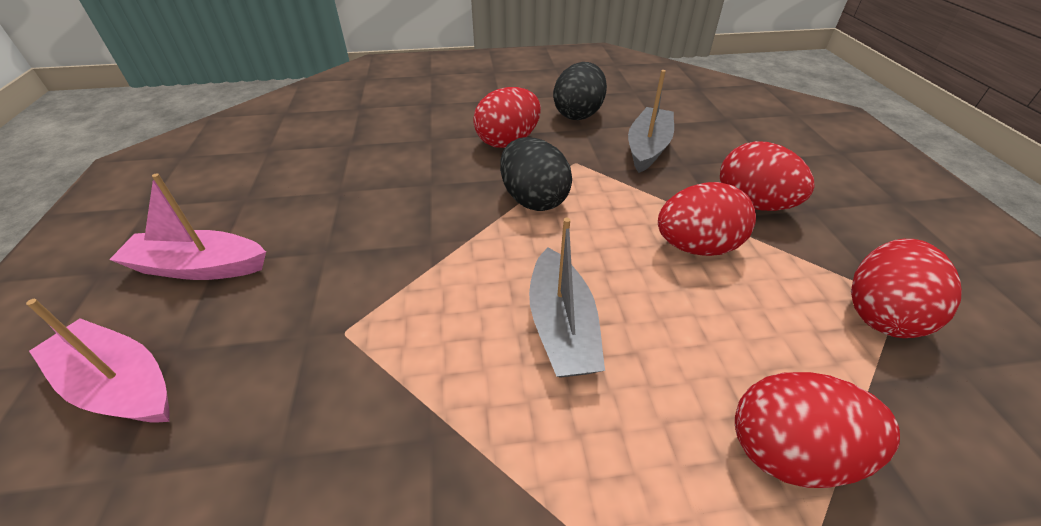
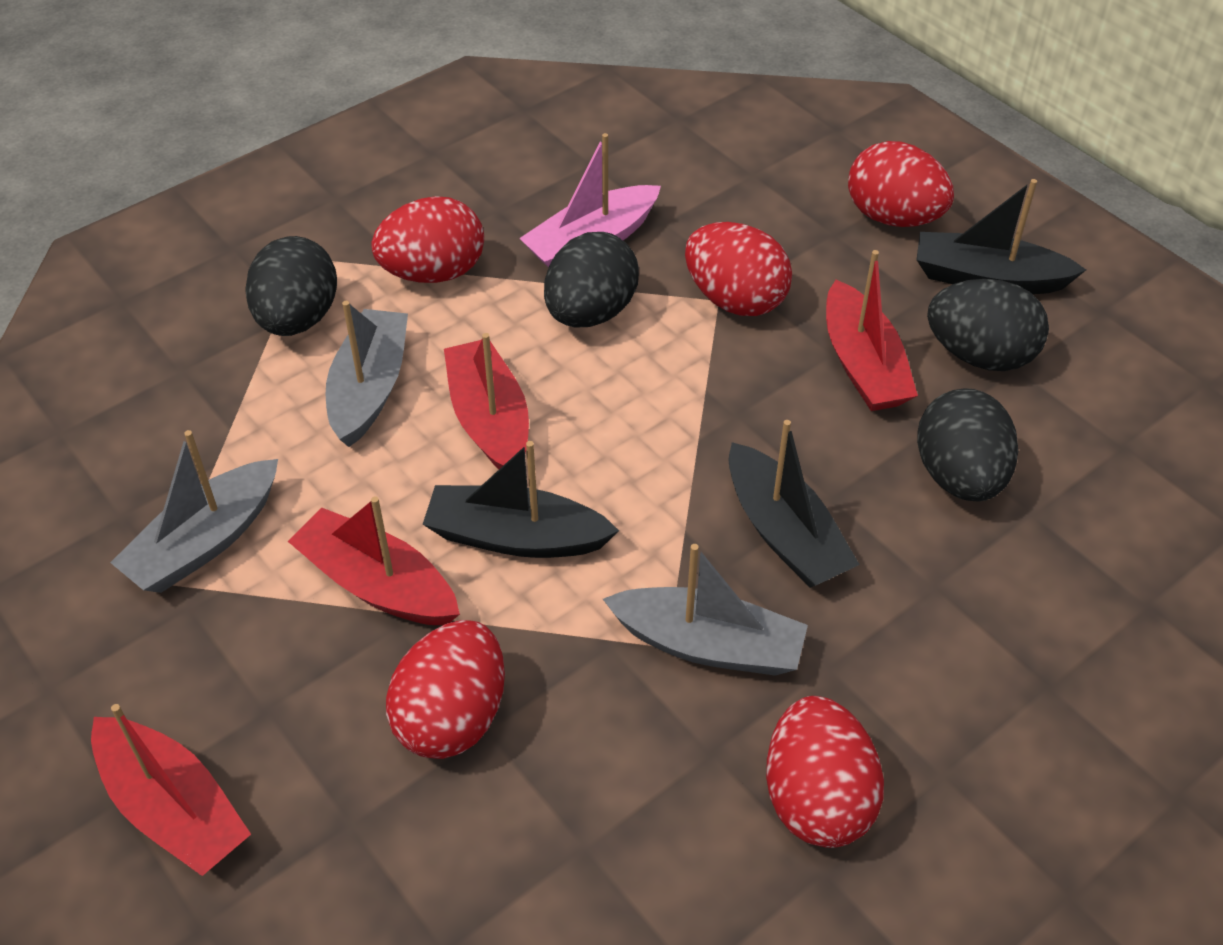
black boat: 0 -> 3
black egg: 2 -> 4
grey boat: 2 -> 3
pink boat: 2 -> 1
red boat: 0 -> 4

